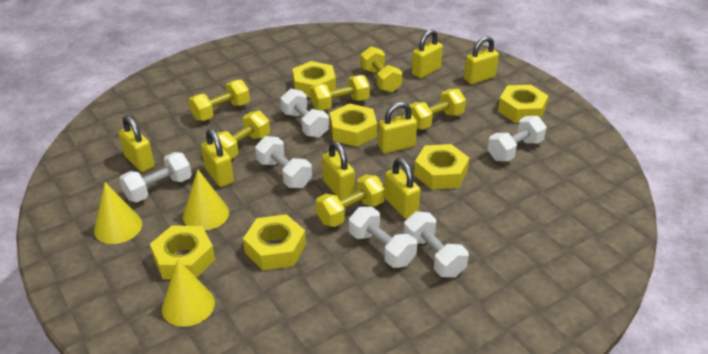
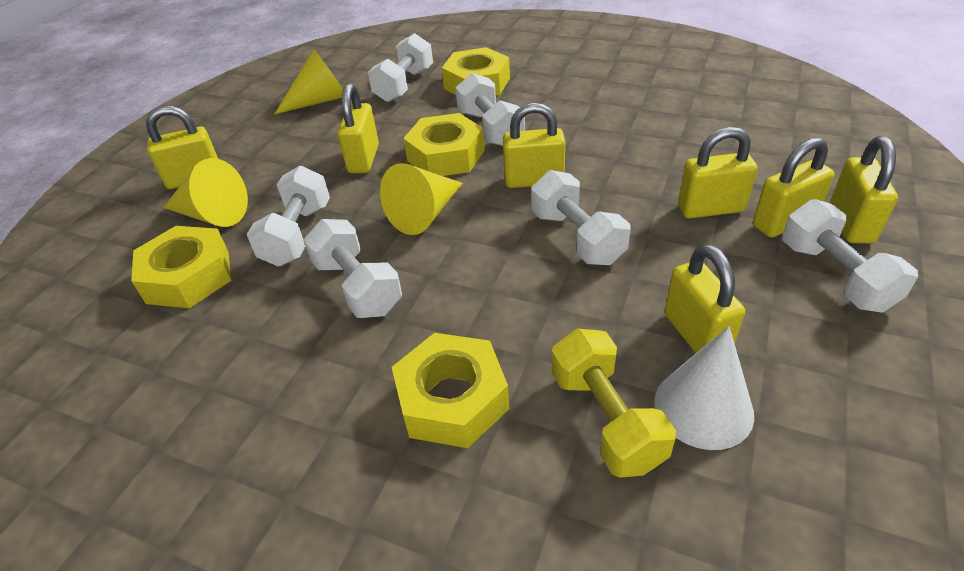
white cone: 0 -> 1
yellow dumbbell: 6 -> 1
yellow nut: 6 -> 4

